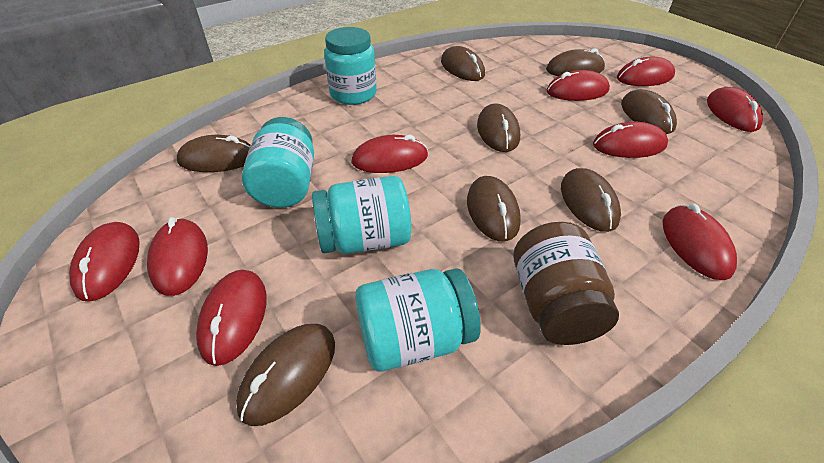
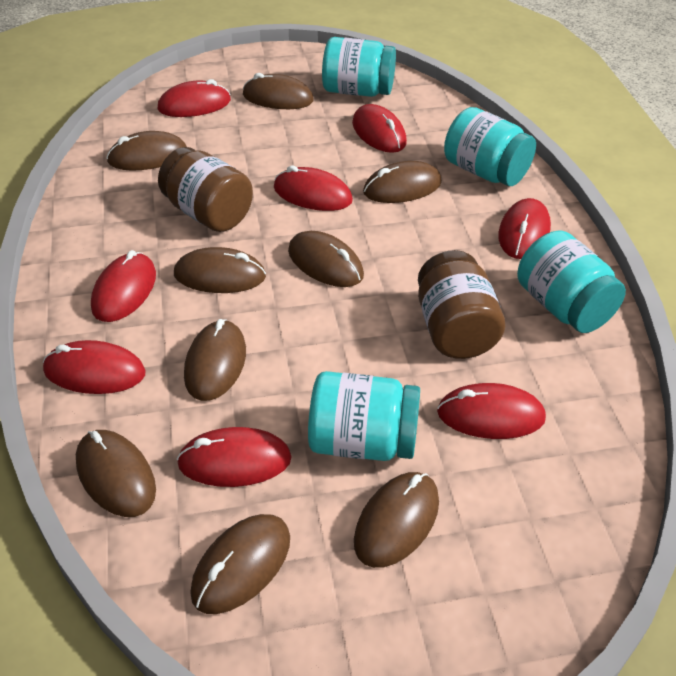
brown jar: 1 -> 2
brown mouse: 8 -> 9
red mouse: 9 -> 8

